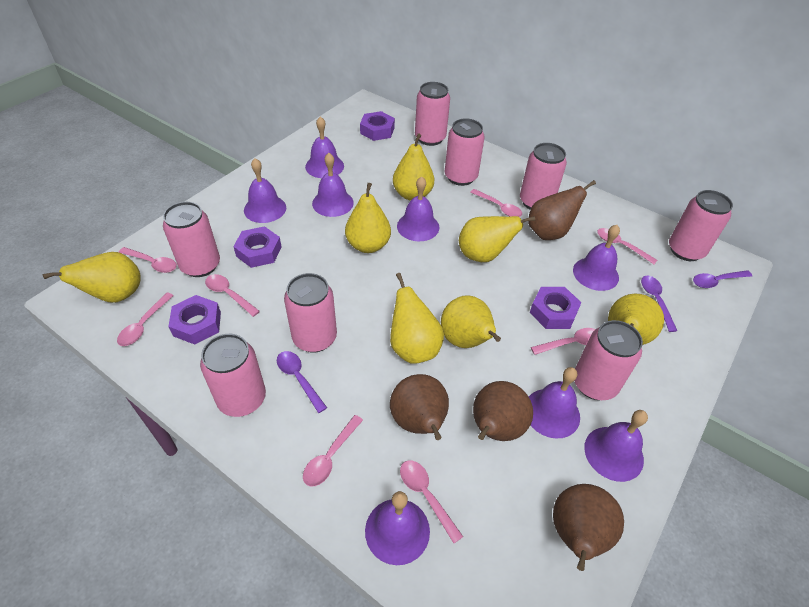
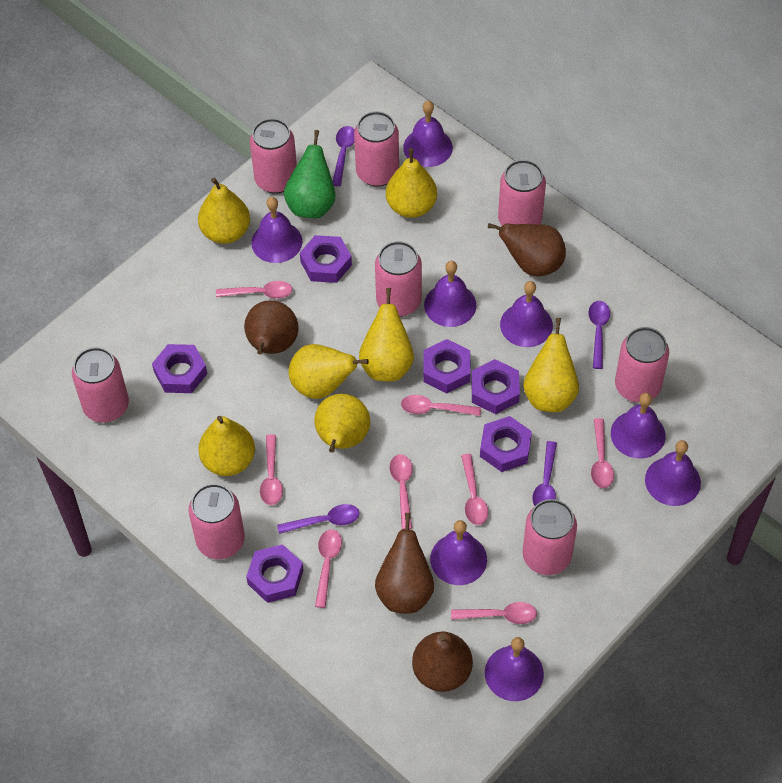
green pear: 0 -> 1
purple nut: 4 -> 6
purple spoon: 3 -> 4

